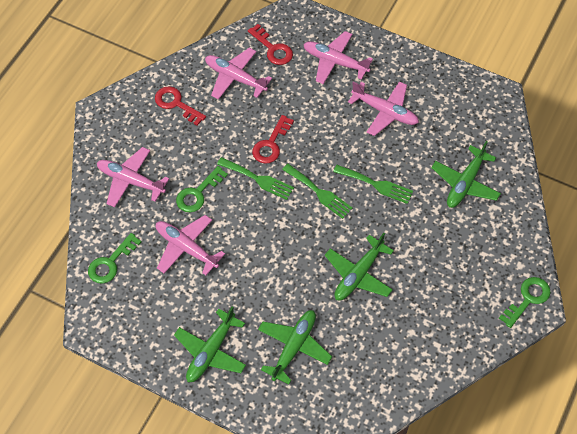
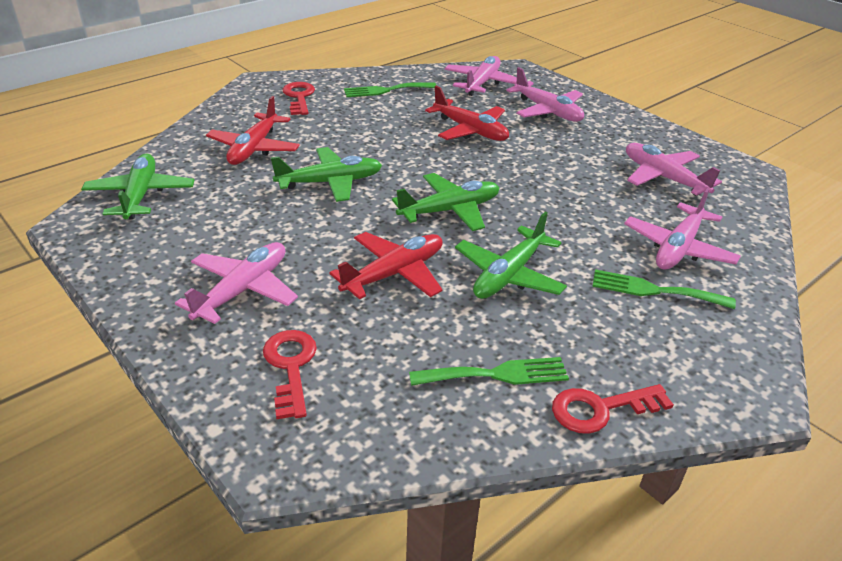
green key: 3 -> 0
red plane: 0 -> 3

